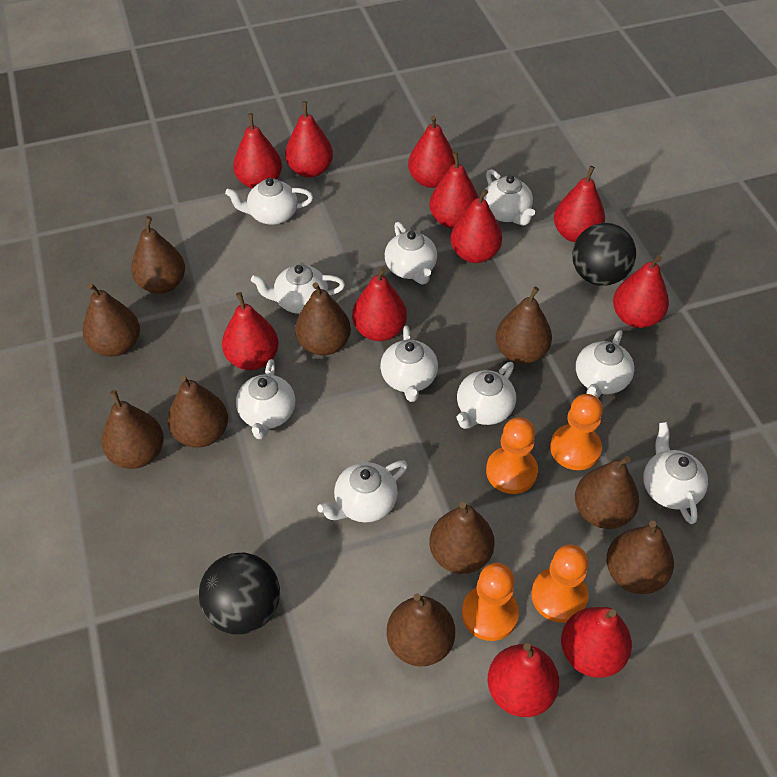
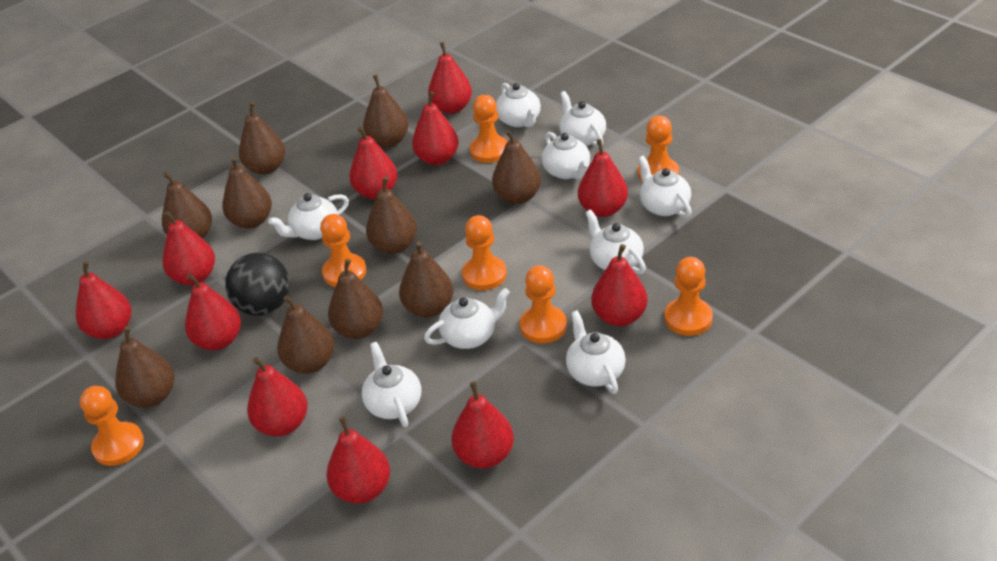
black ball: 2 -> 1
orange pawn: 4 -> 7
white teapot: 10 -> 9

